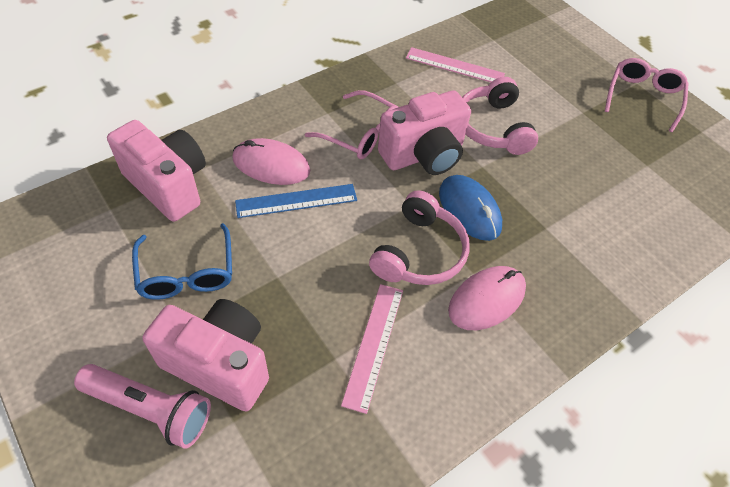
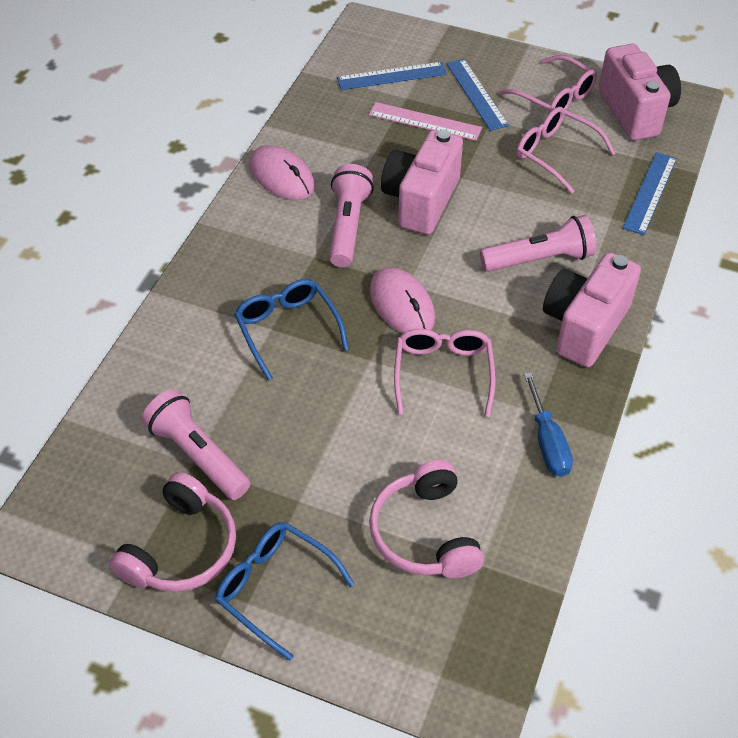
blue glasses: 1 -> 2
blue mouse: 1 -> 0
blue ruler: 1 -> 3
blue screwdriver: 0 -> 1
pink flashlight: 1 -> 3
pink glasses: 2 -> 3
pink ruler: 2 -> 1

